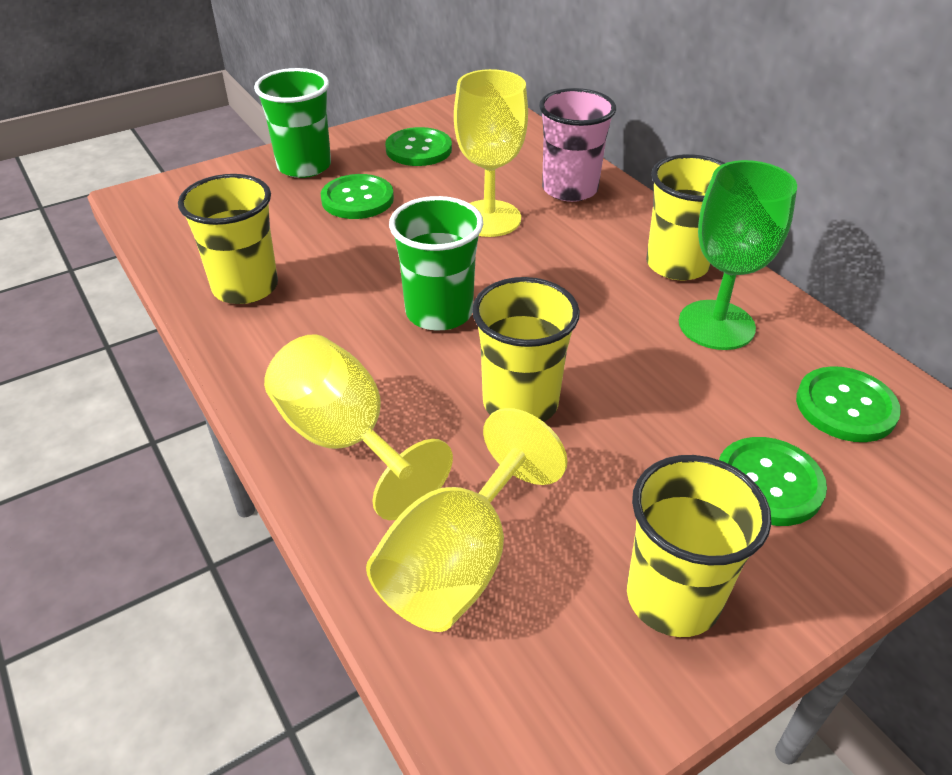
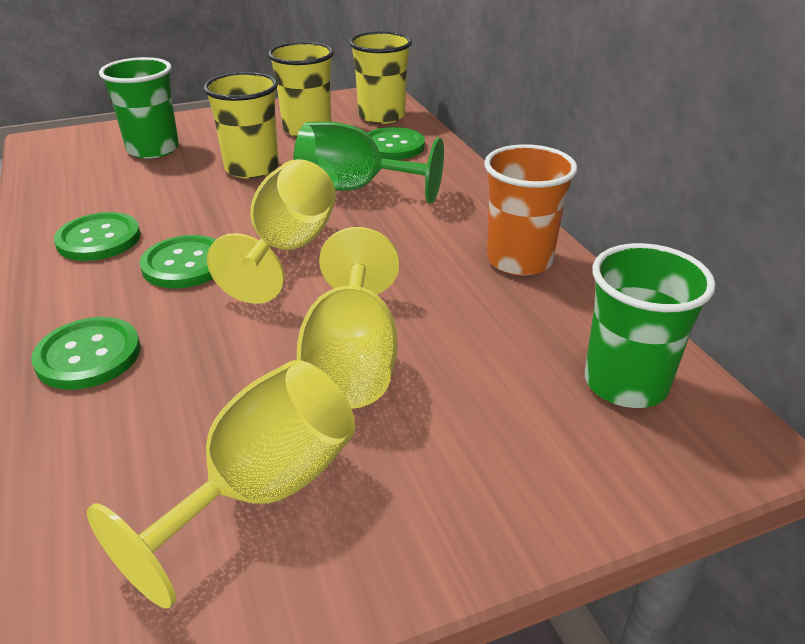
orange cup: 0 -> 1
pink cup: 1 -> 0
yellow cup: 4 -> 3

